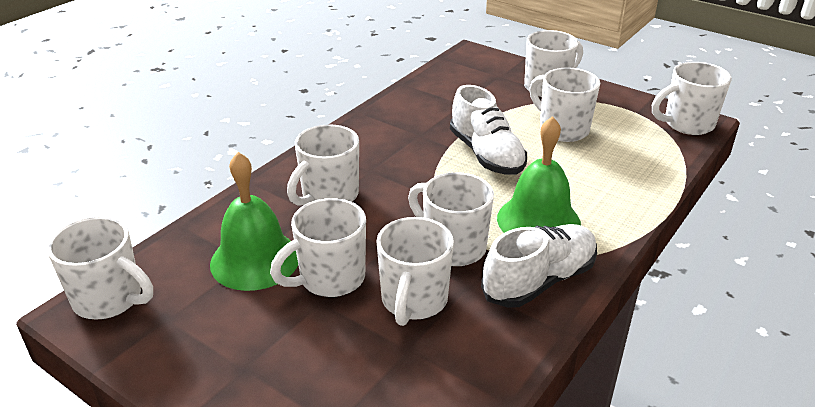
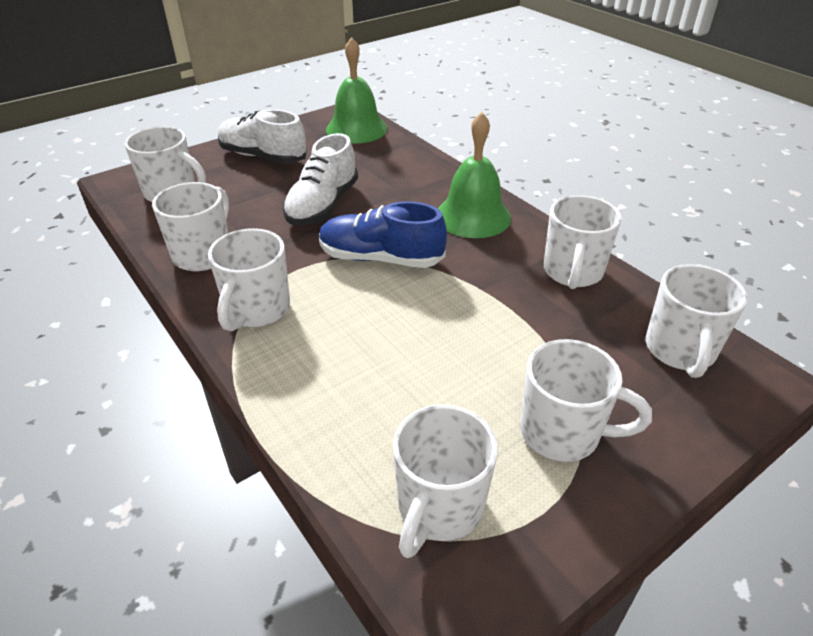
blue shoe: 0 -> 1
white mug: 8 -> 7

